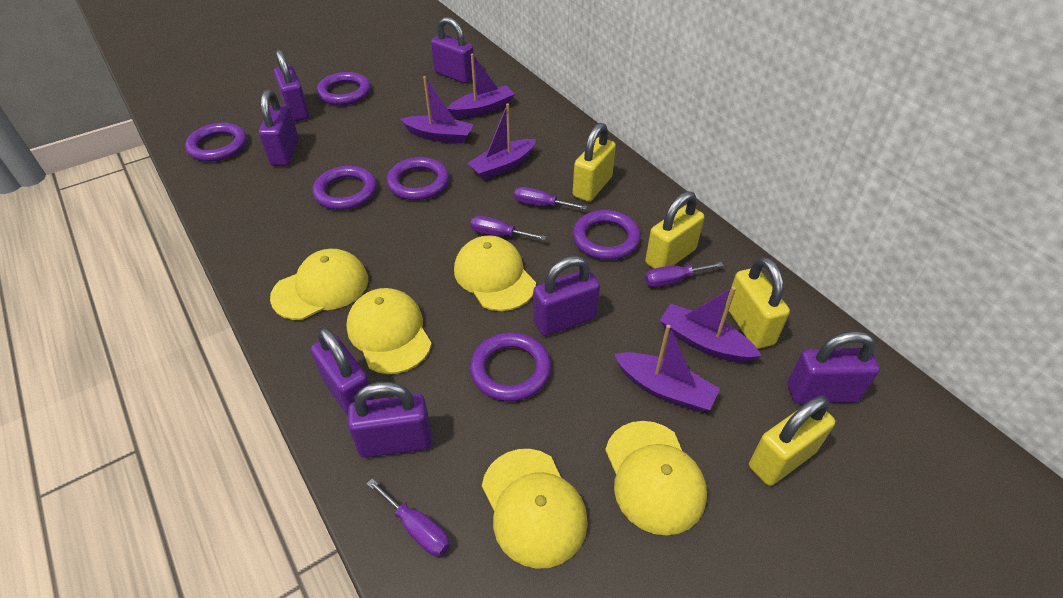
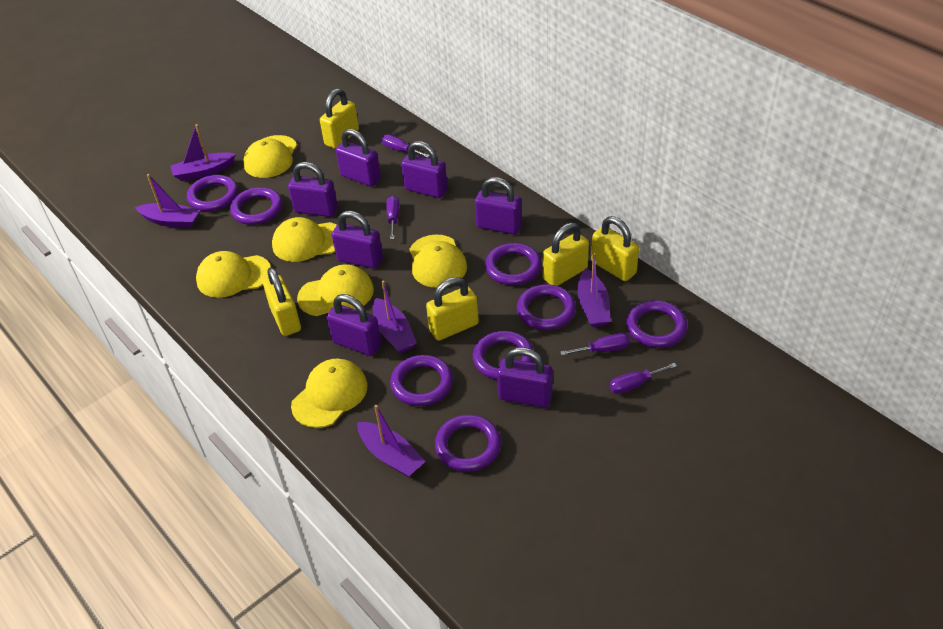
purple ring: 6 -> 8
yellow cap: 5 -> 6
yellow padlock: 4 -> 5

